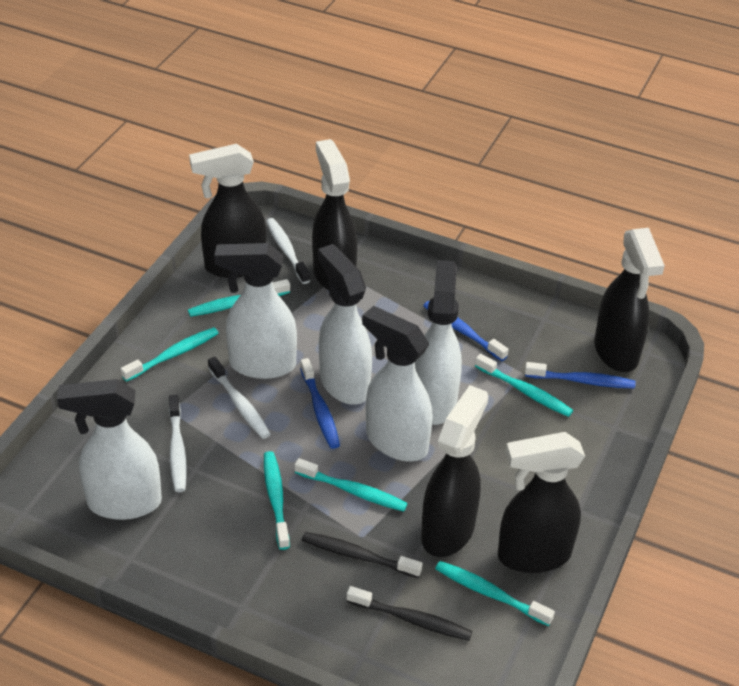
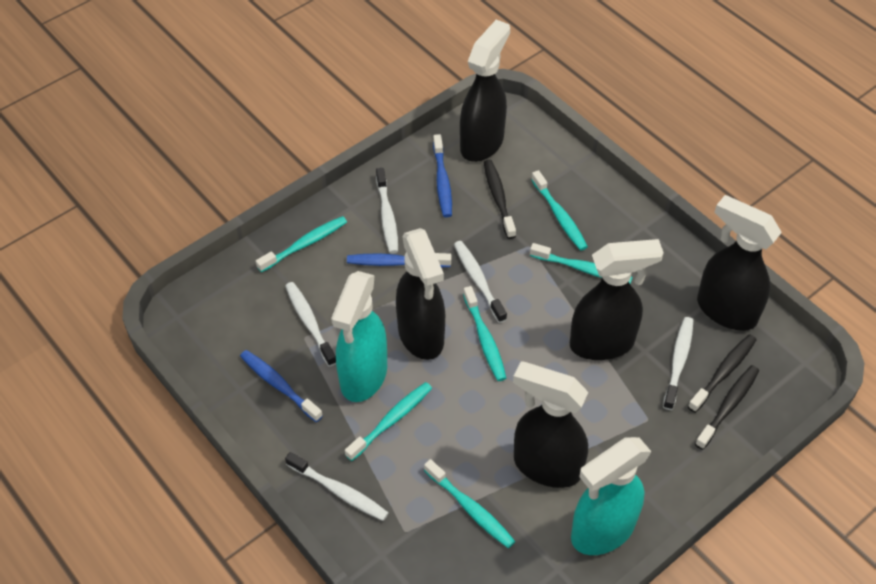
black toothbrush: 2 -> 3
turquoise spray bottle: 0 -> 2
white spray bottle: 5 -> 0
white toothbrush: 3 -> 5

